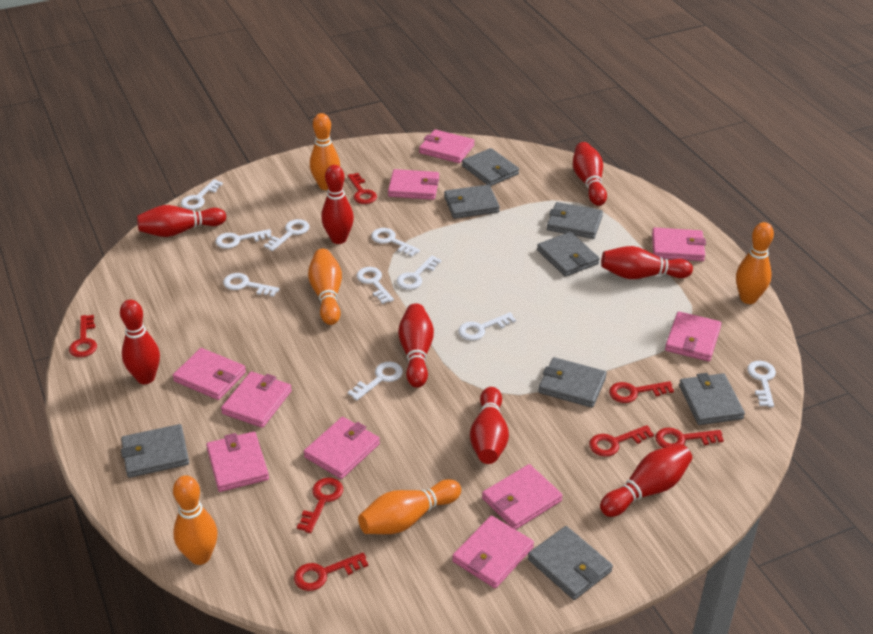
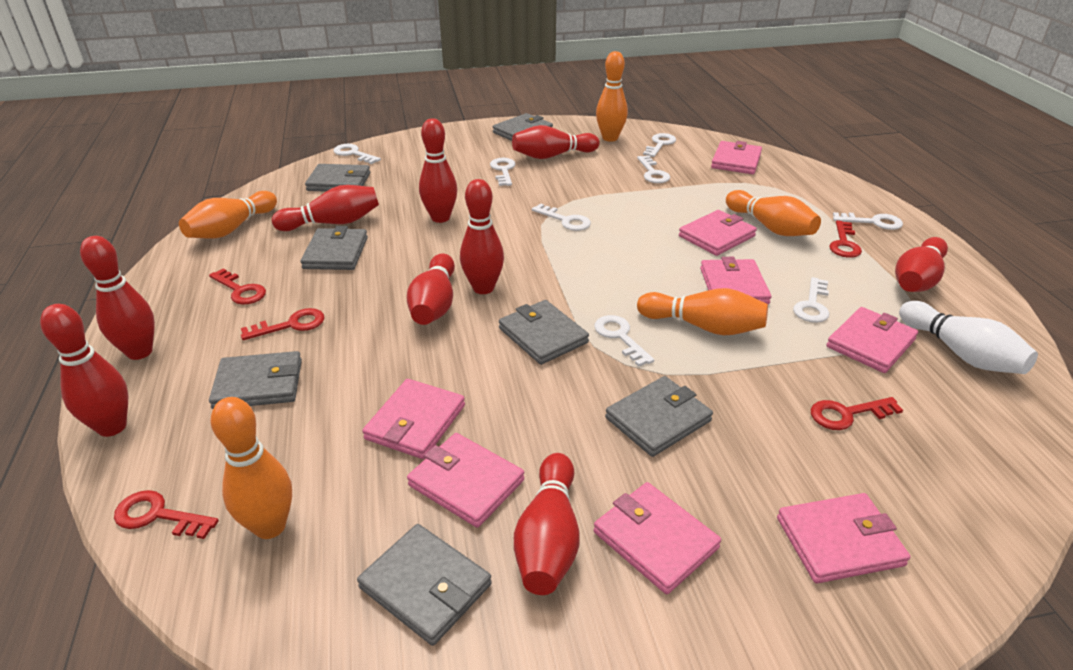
grey wallet: 8 -> 7
pink wallet: 10 -> 8
red bowling pin: 8 -> 9
red key: 7 -> 5
white bowling pin: 0 -> 1
white key: 10 -> 8

